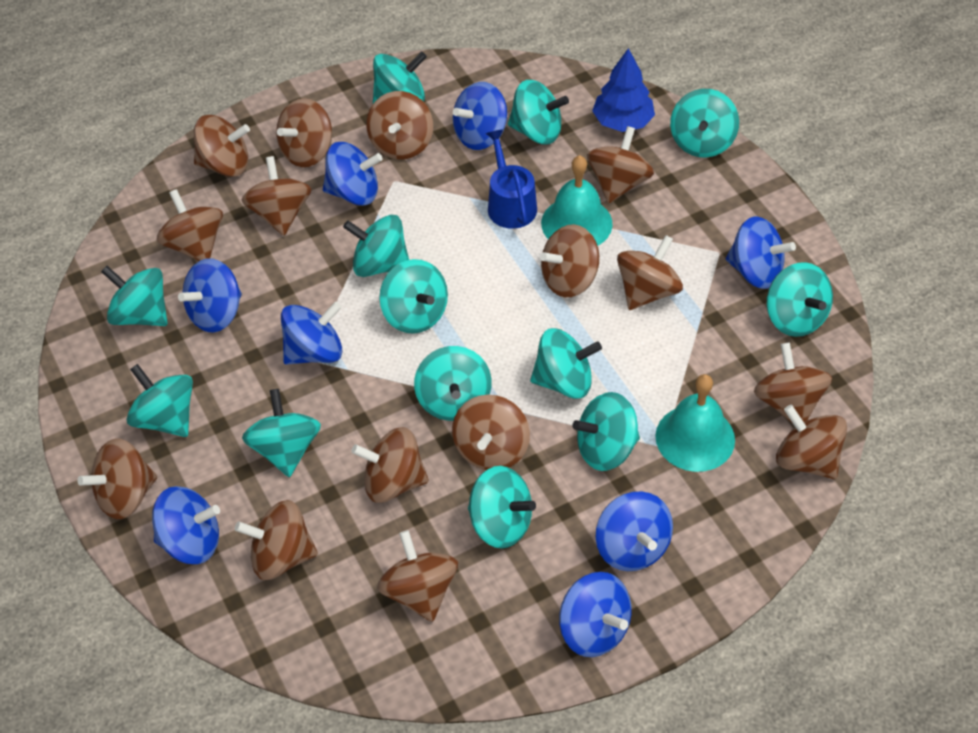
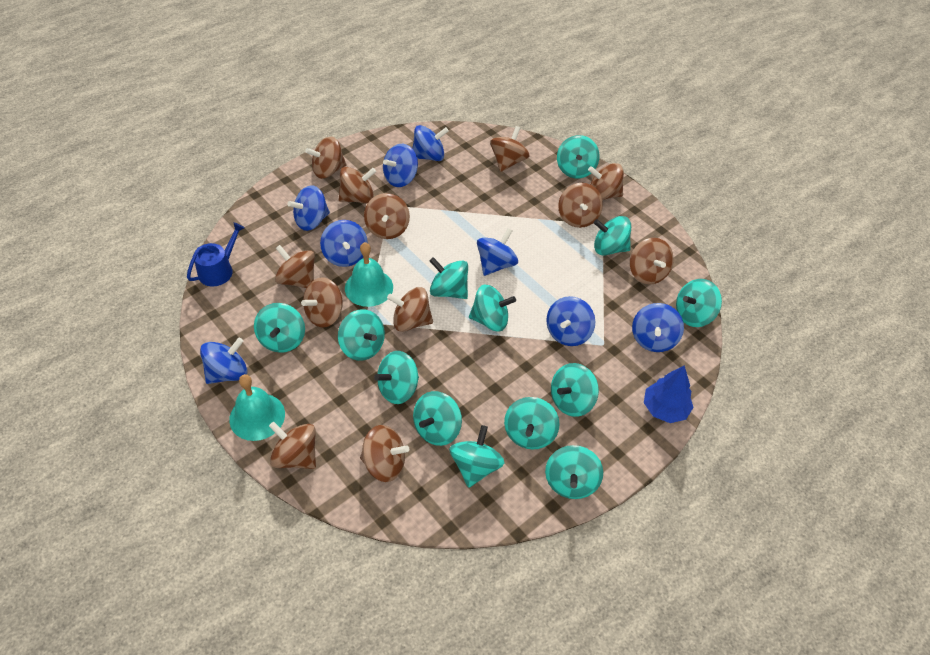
brown spinning top: 15 -> 12

